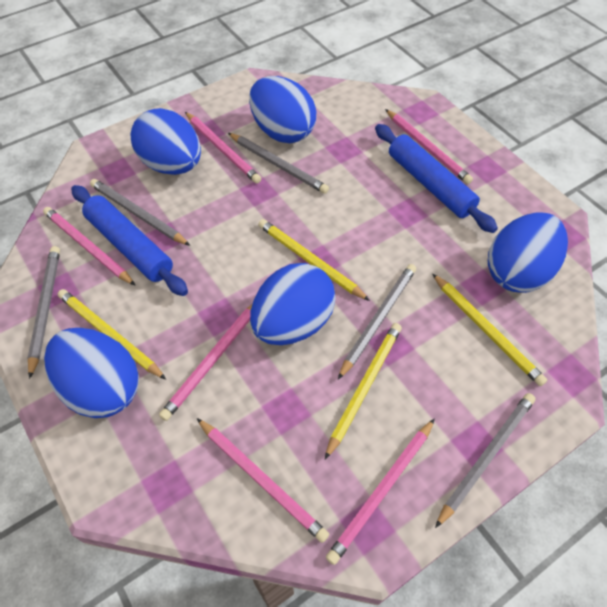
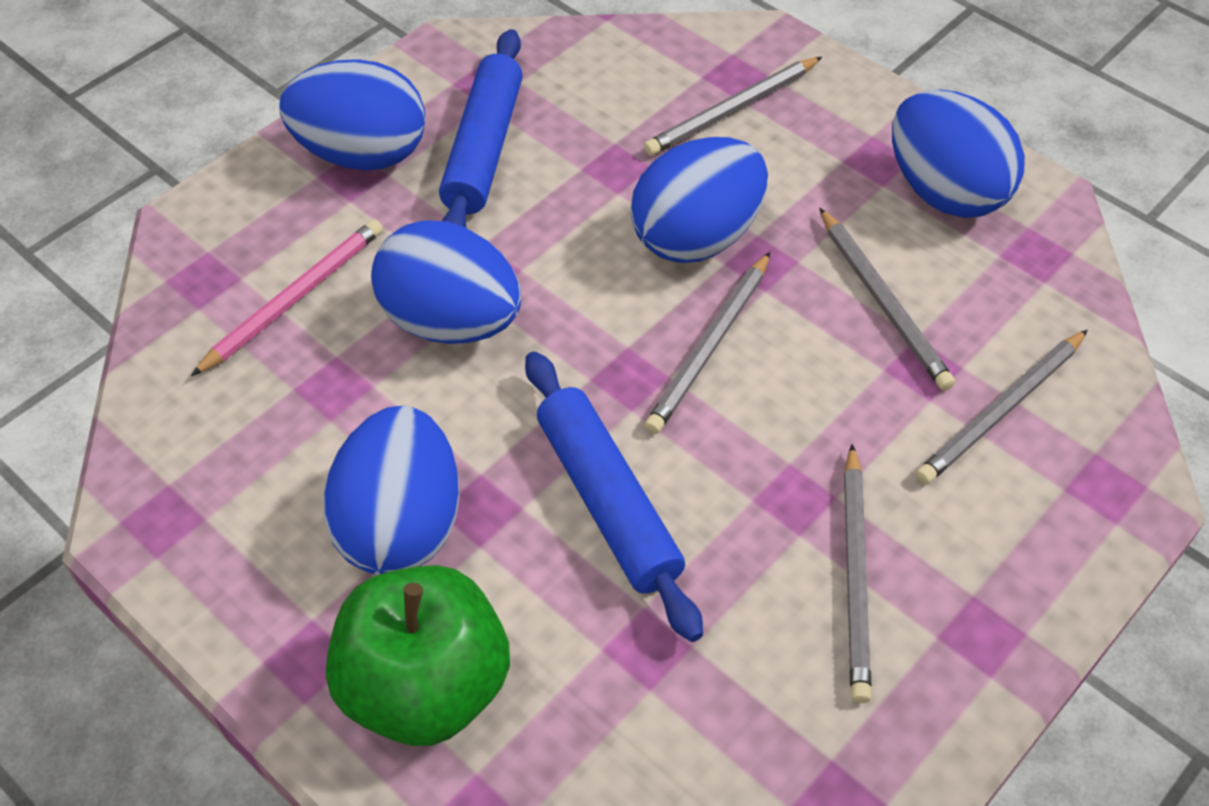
green apple: 0 -> 1
pink pencil: 6 -> 1
yellow pencil: 4 -> 0

